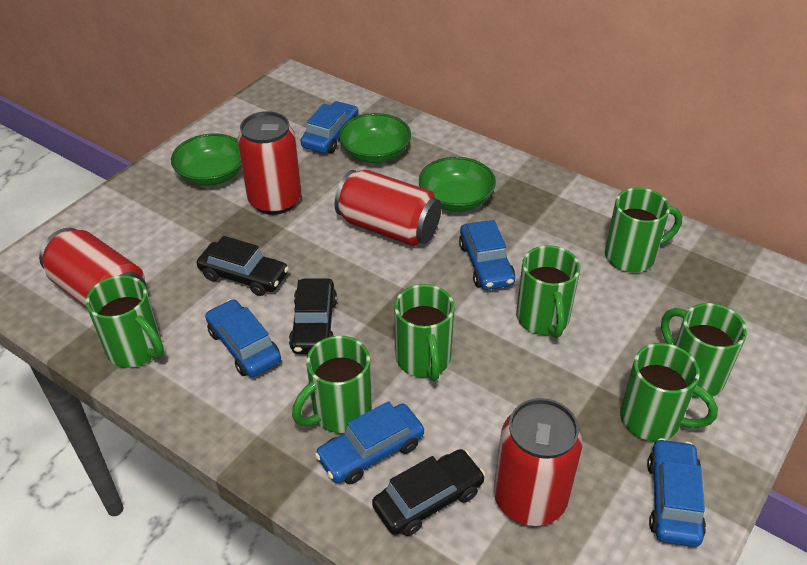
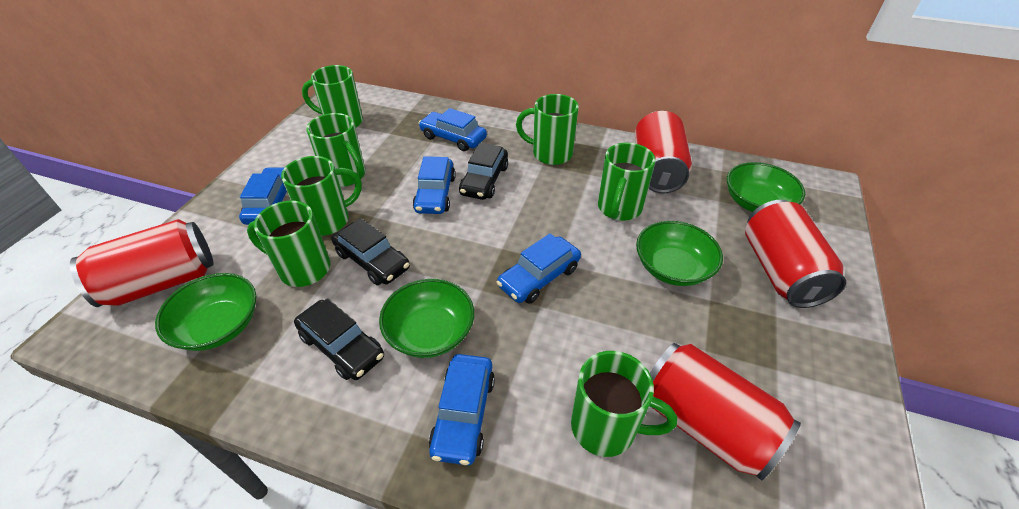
green bowl: 3 -> 4

